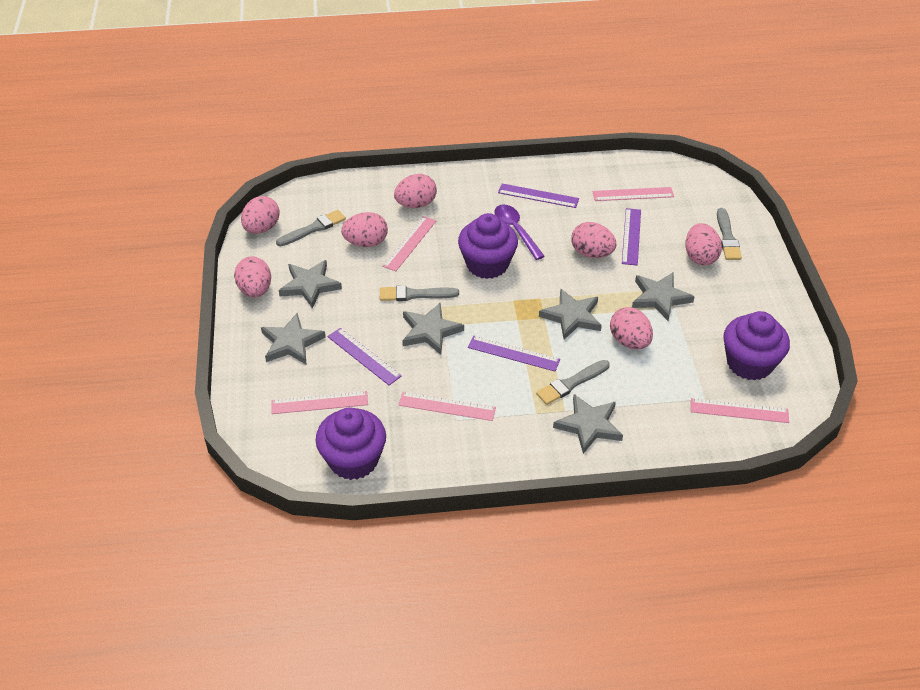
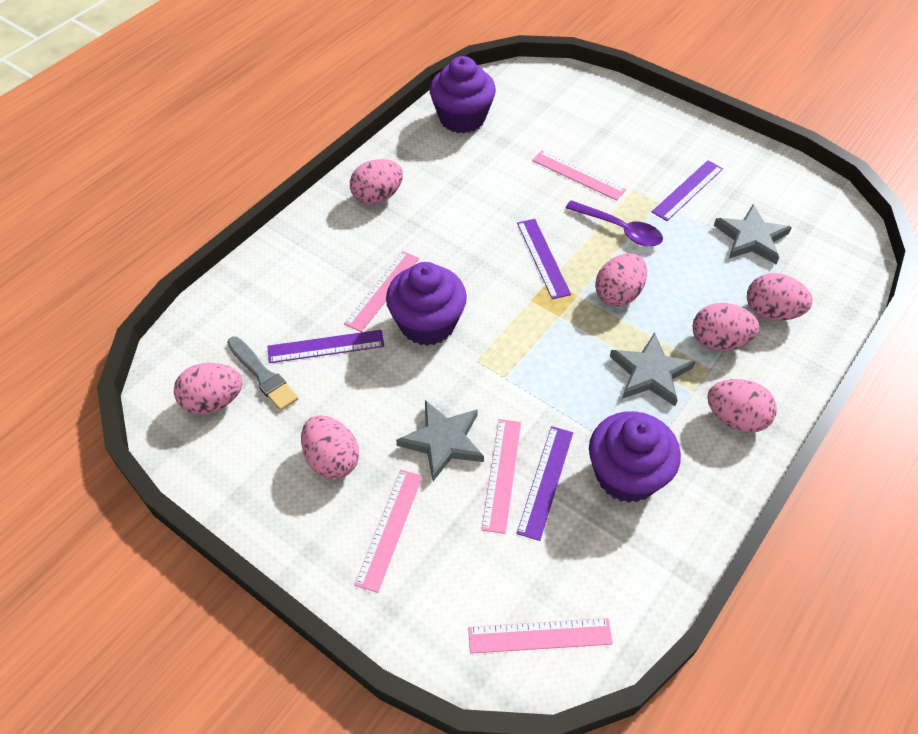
grey brush: 4 -> 1
grey star: 6 -> 3

